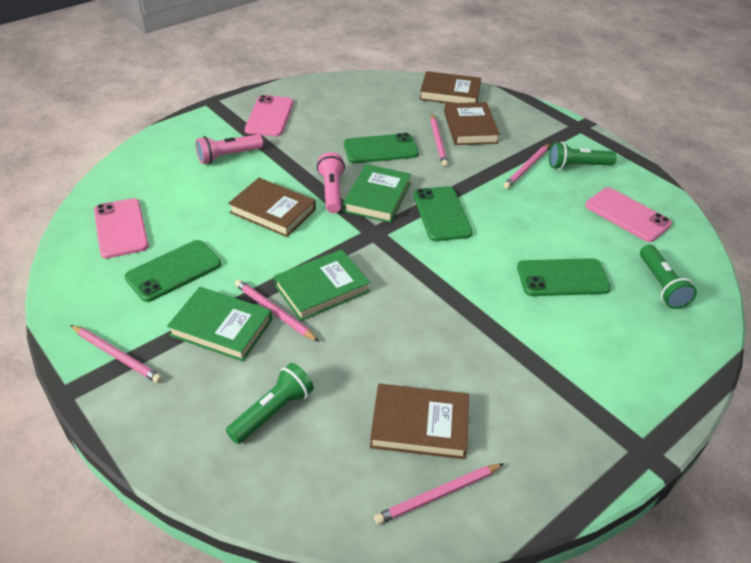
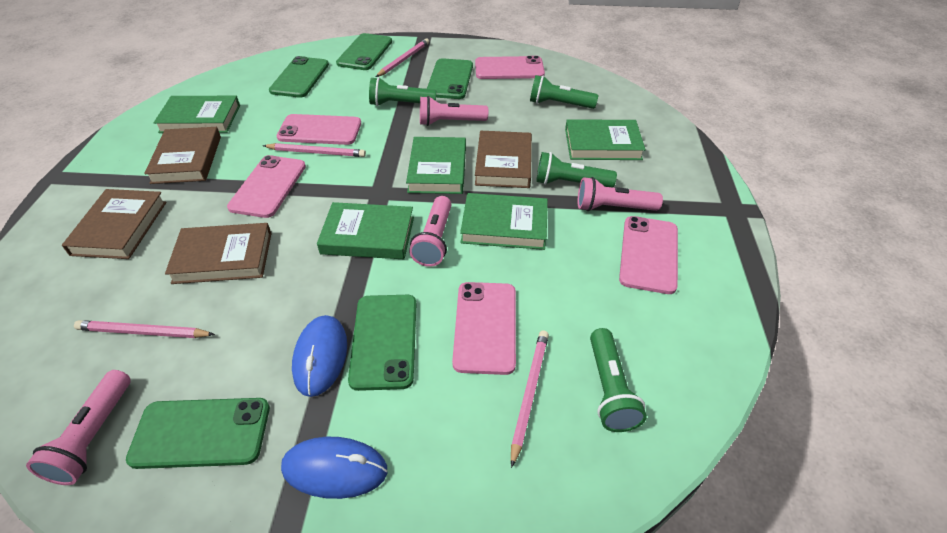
blue mouse: 0 -> 2
green book: 3 -> 5
green flashlight: 3 -> 4
green phone: 4 -> 5
pink flashlight: 2 -> 4
pink pencil: 5 -> 4
pink phone: 3 -> 5

